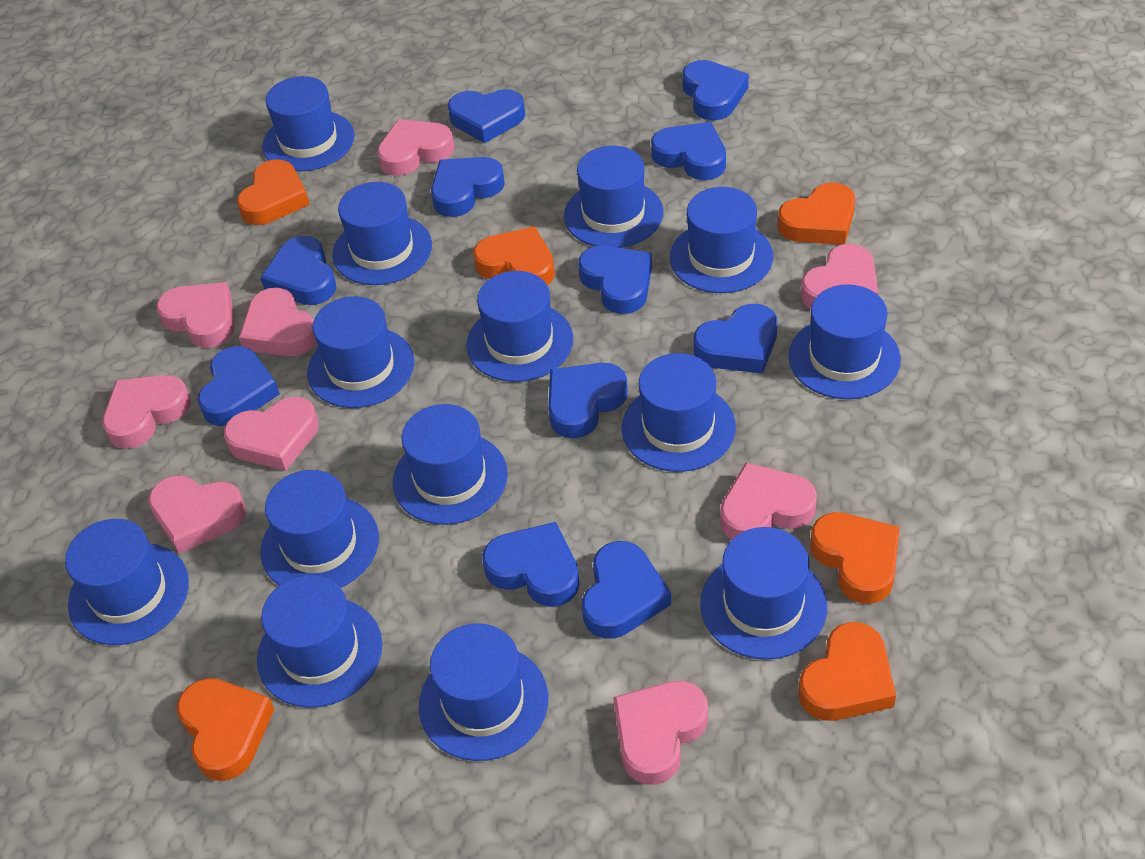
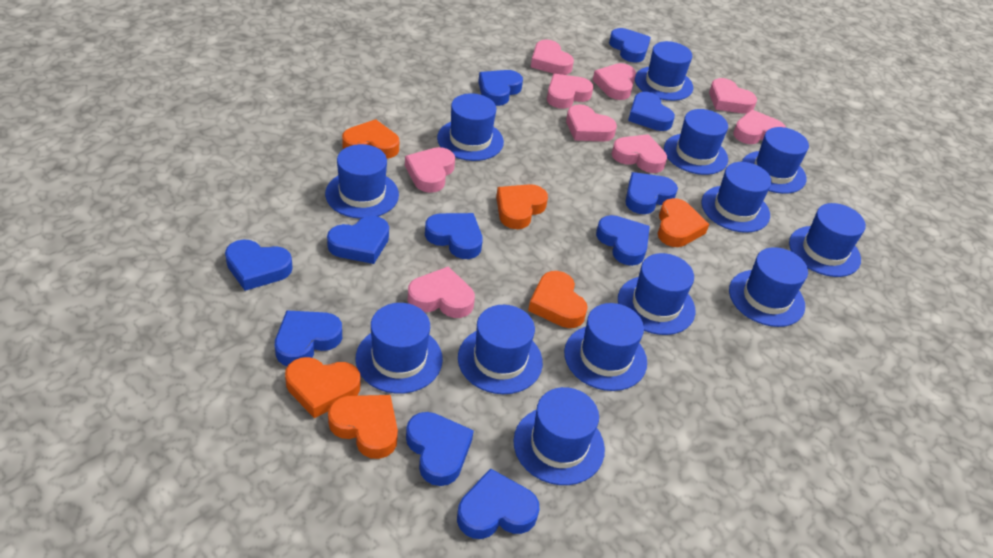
blue hat: 14 -> 13

